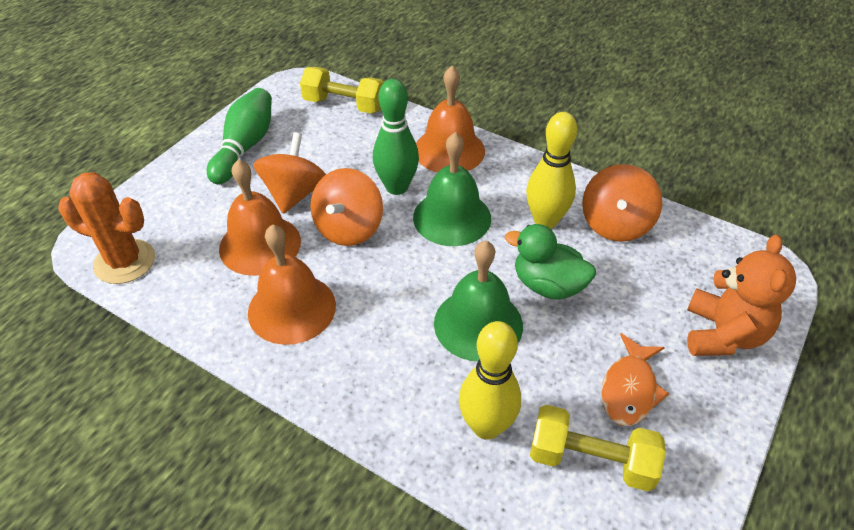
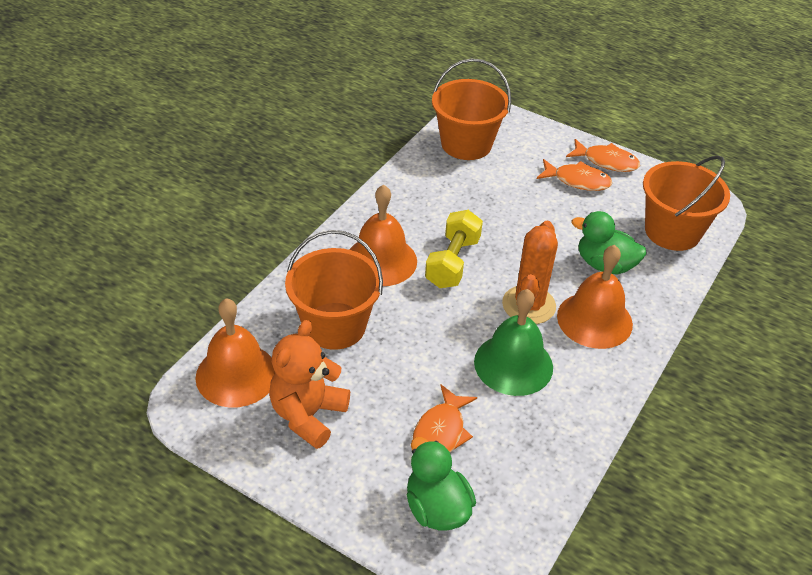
green bell: 2 -> 1
green bowling pin: 2 -> 0
green duck: 1 -> 2
orange bucket: 0 -> 3
orange fish: 1 -> 3
orange spinning top: 3 -> 0
yellow bowling pin: 2 -> 0
yellow dumbbell: 2 -> 1

